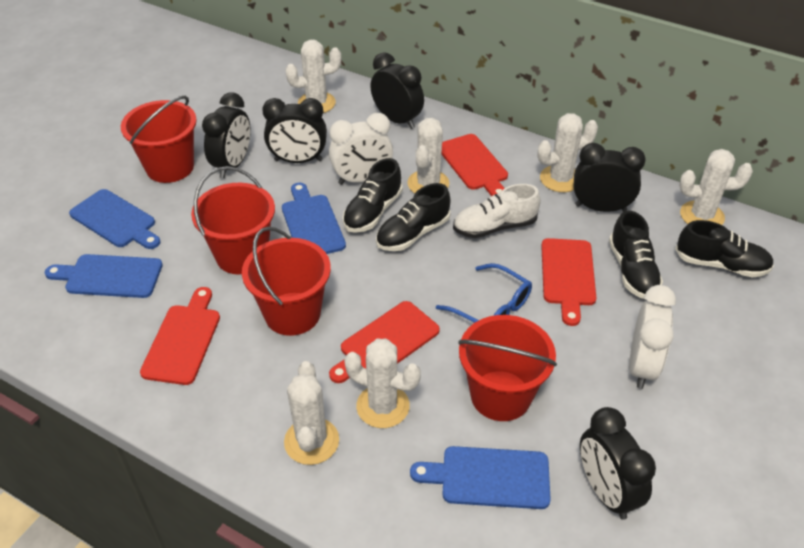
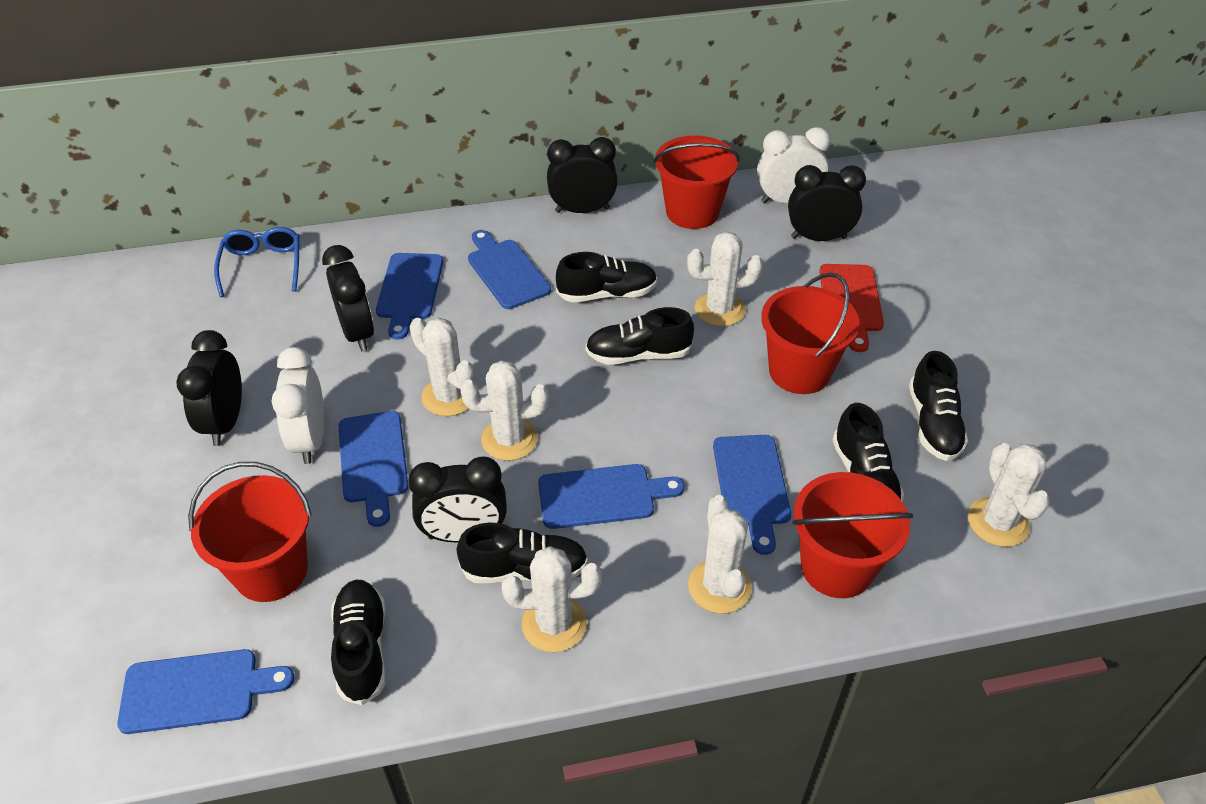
black shoe: 4 -> 6
blue cutting board: 4 -> 6
red cutting board: 4 -> 1
white shoe: 1 -> 0

